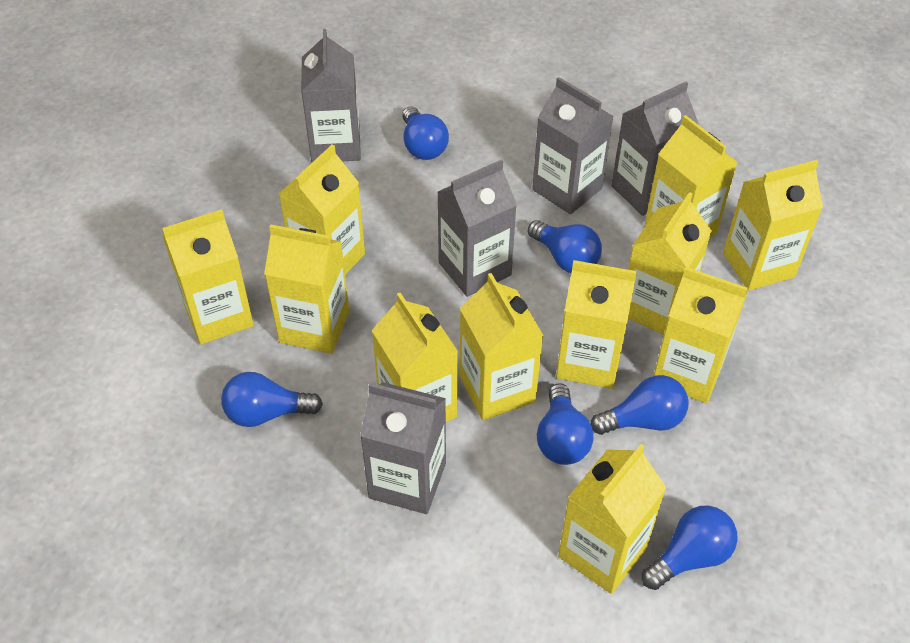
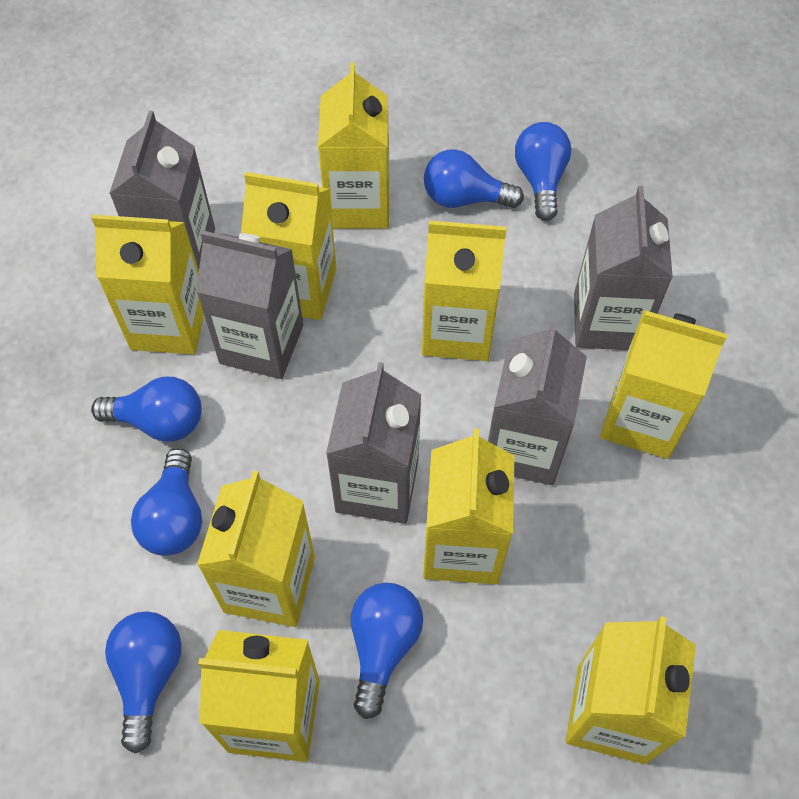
yellow carton: 11 -> 9

